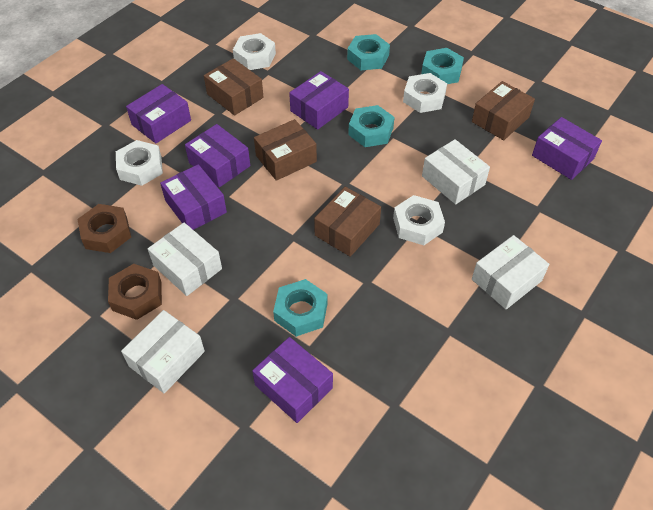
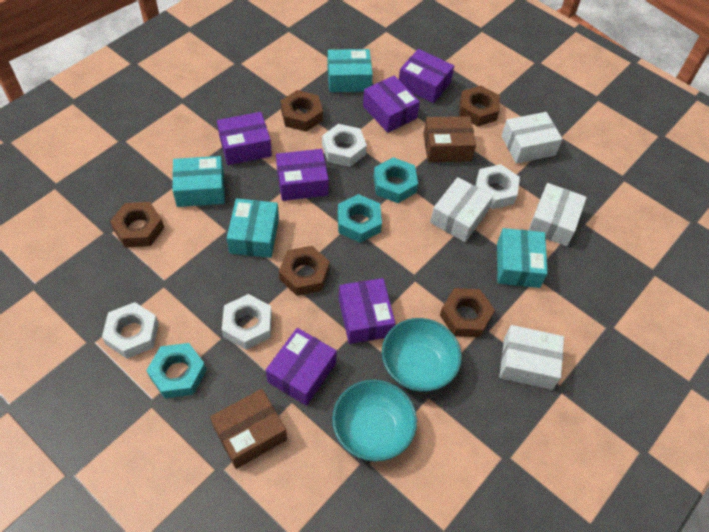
brown box: 4 -> 2
brown nut: 2 -> 5
turquoise bowl: 0 -> 2
turquoise box: 0 -> 4
turquoise nut: 4 -> 3

